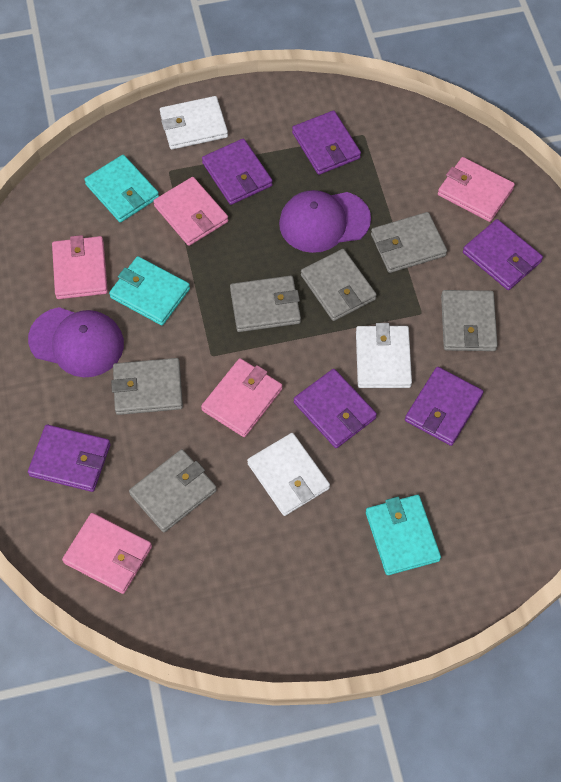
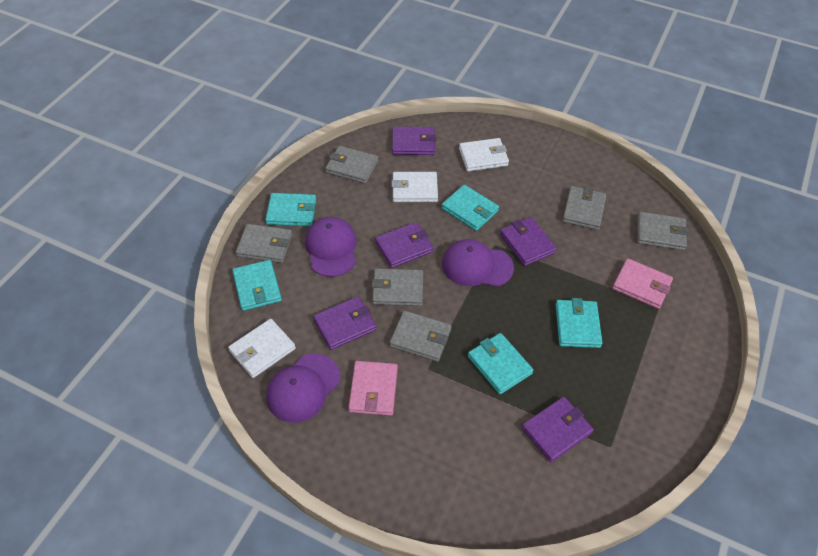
pink wallet: 5 -> 2
purple cap: 2 -> 3
purple wallet: 6 -> 5
turquoise wallet: 3 -> 5

